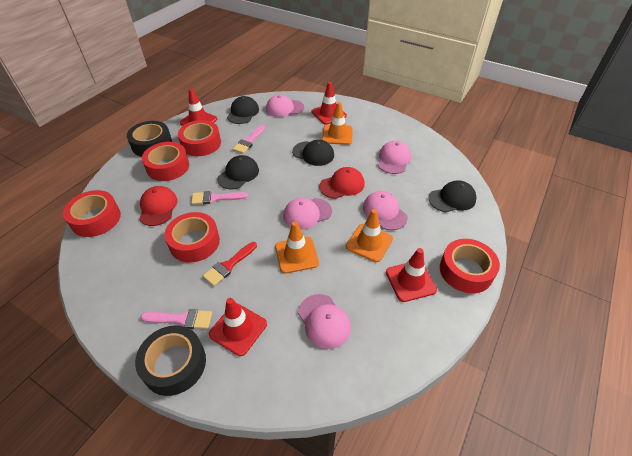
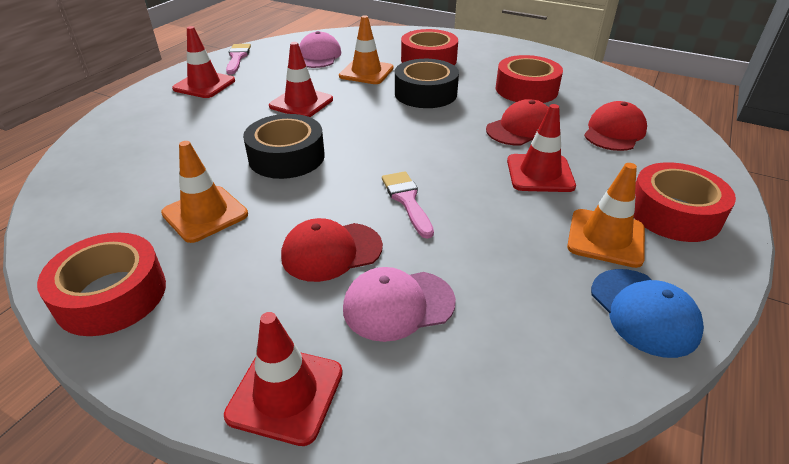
black cap: 4 -> 0
blue cap: 0 -> 1
pink brush: 3 -> 2
pink cap: 5 -> 2
red brush: 1 -> 0
red cap: 2 -> 3
red tape: 5 -> 4

